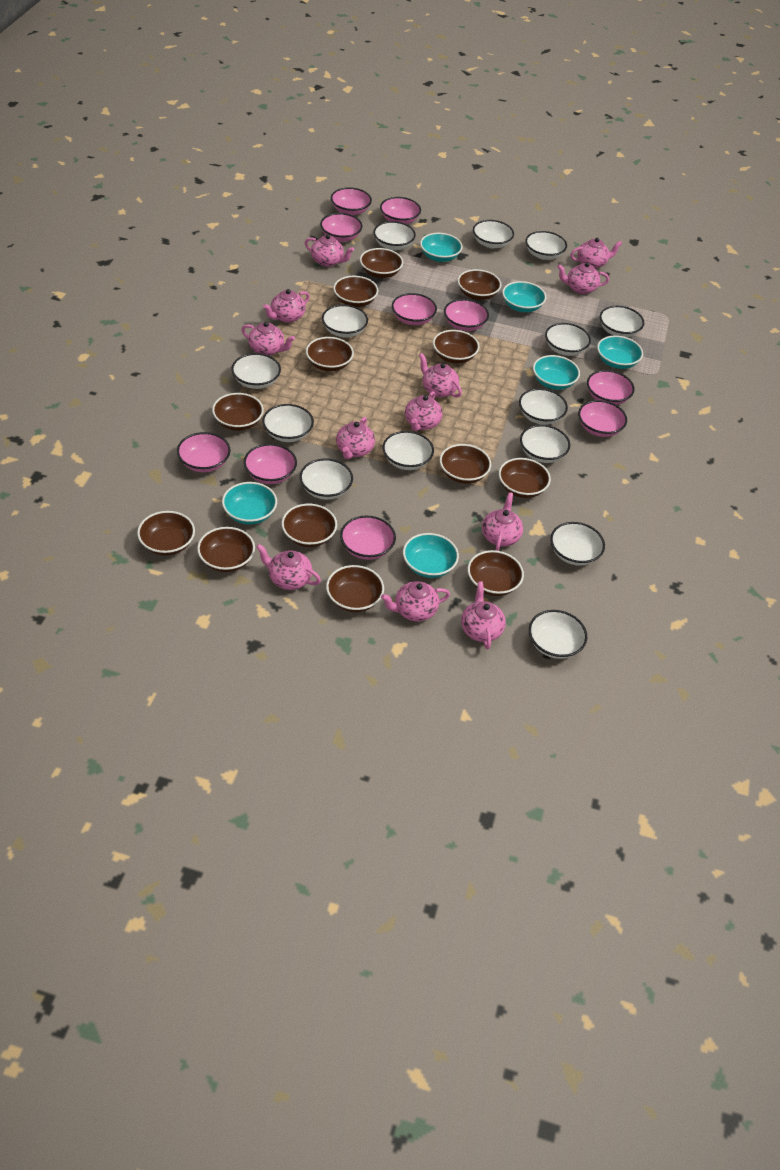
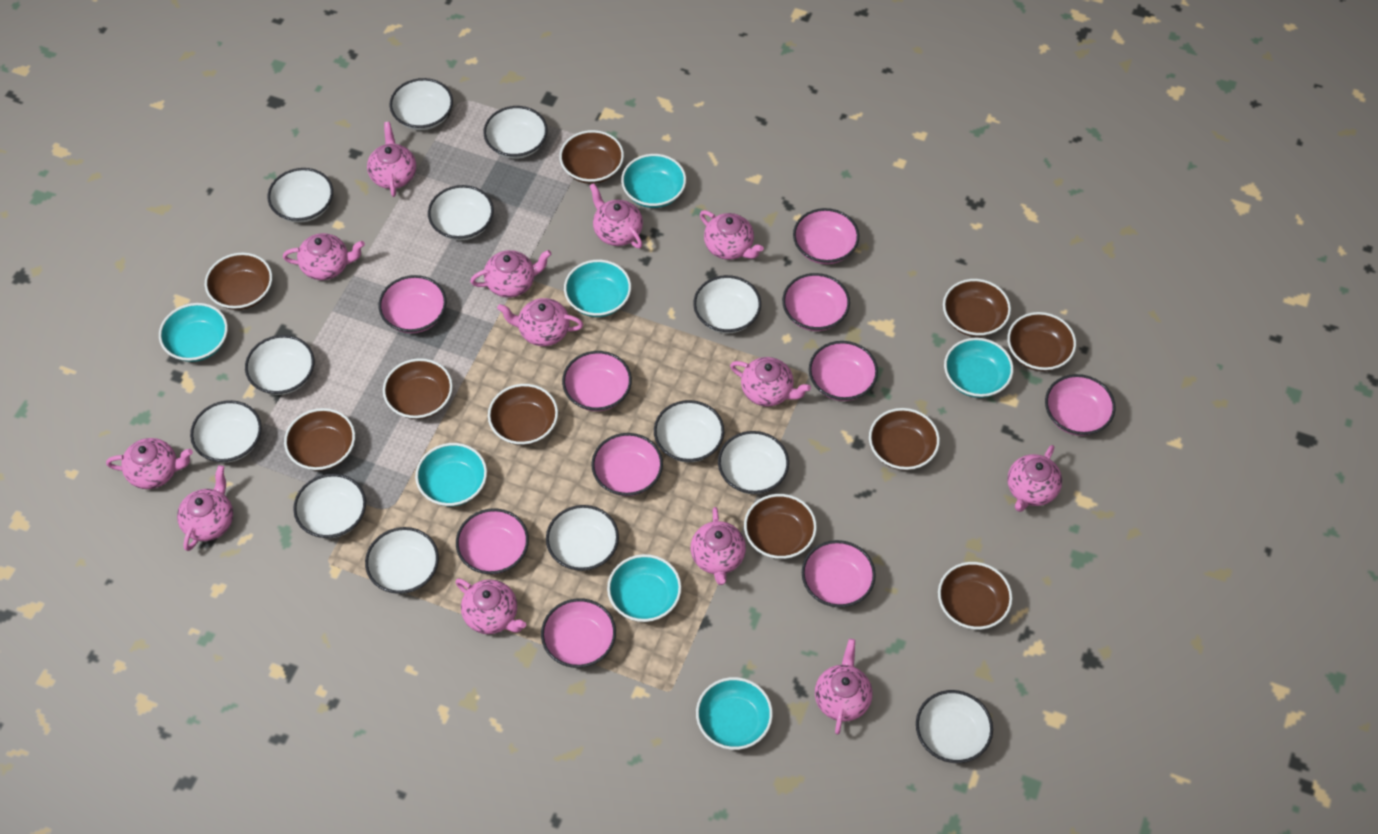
brown bowl: 13 -> 10
pink teapot: 12 -> 13
turquoise bowl: 6 -> 7
white bowl: 14 -> 13

